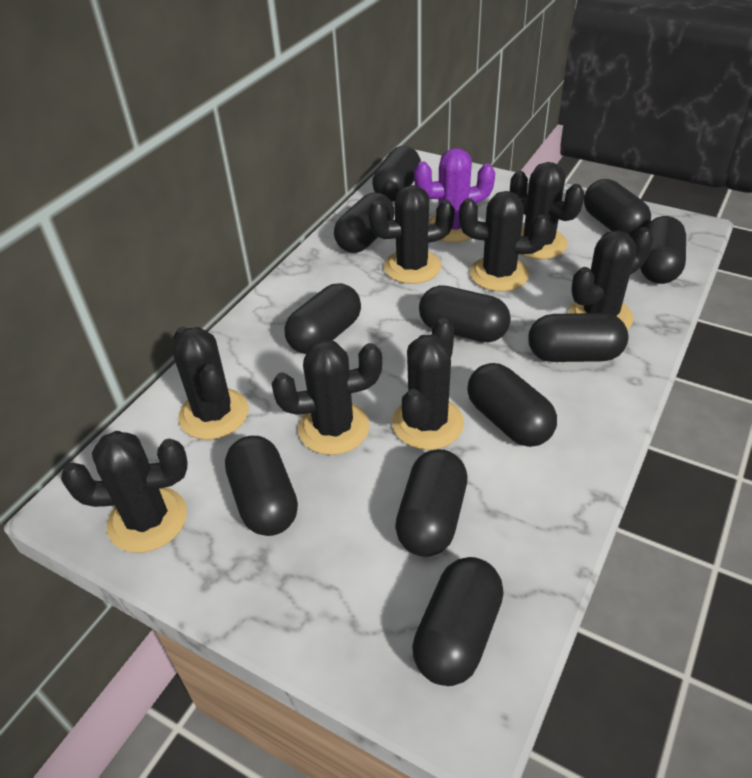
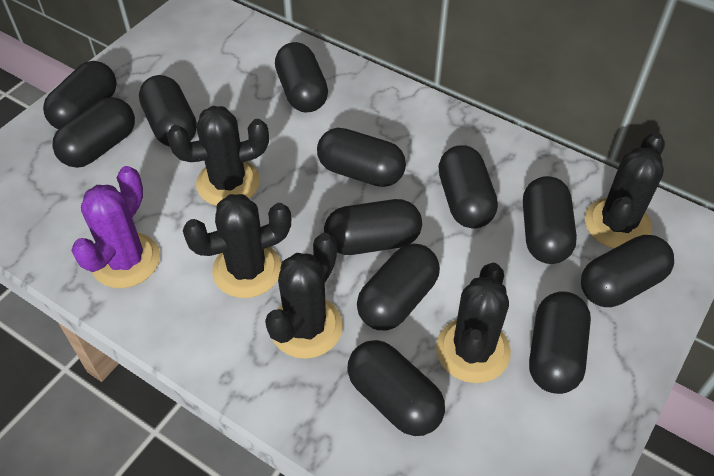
black cactus: 8 -> 5
black capsule: 11 -> 12

